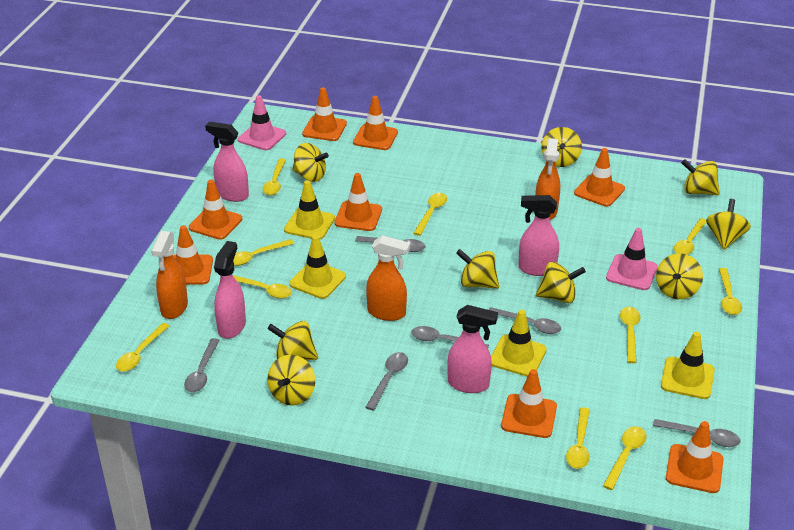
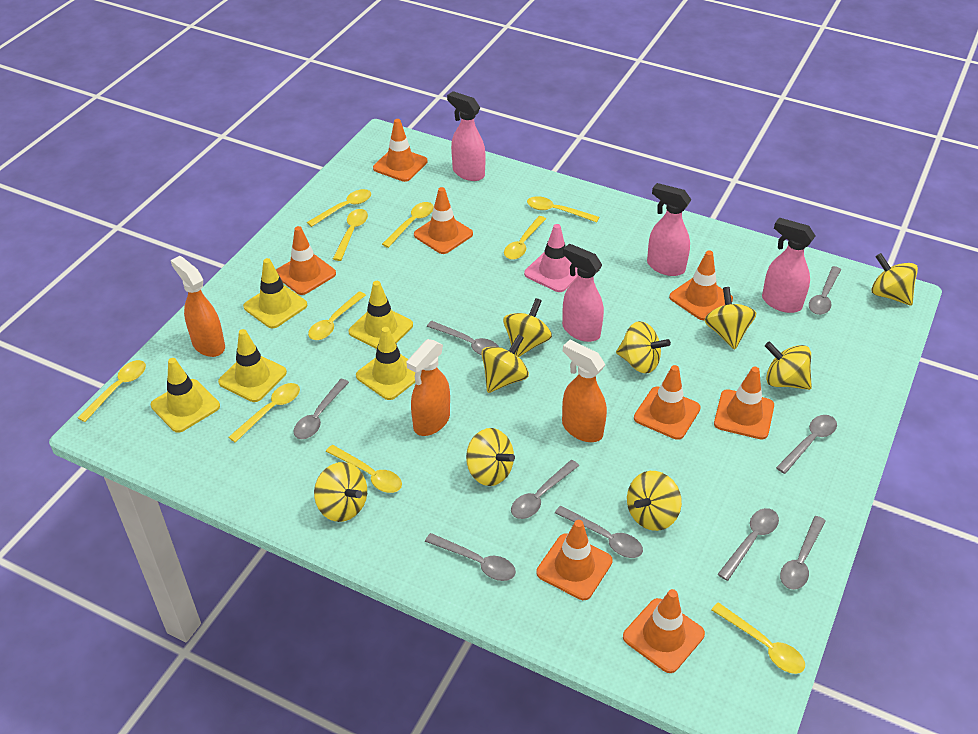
grey spoon: 6 -> 9
pink traffic cone: 2 -> 1
yellow traffic cone: 4 -> 5

